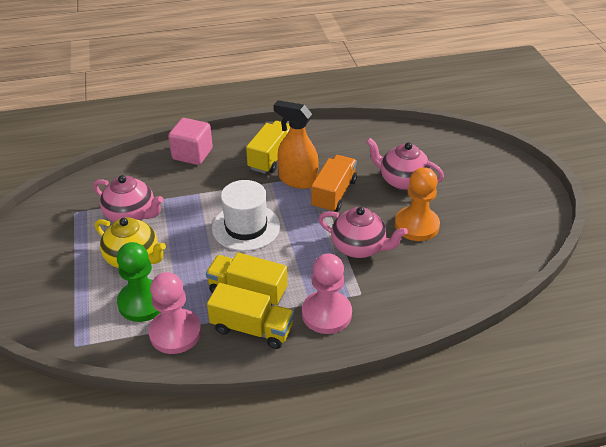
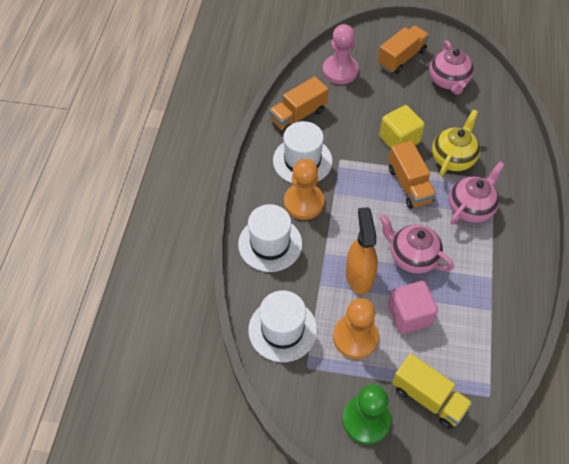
orange pawn: 1 -> 2
orange truck: 1 -> 3
pink pawn: 2 -> 1
white hat: 1 -> 3
yellow cube: 0 -> 1
yellow truck: 3 -> 1

